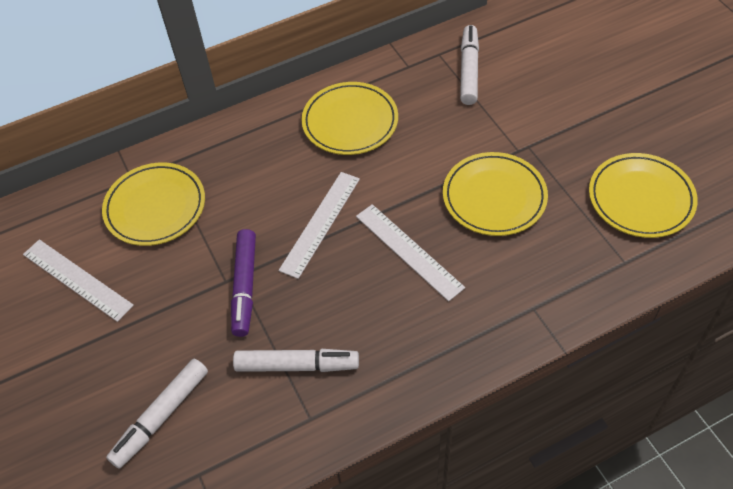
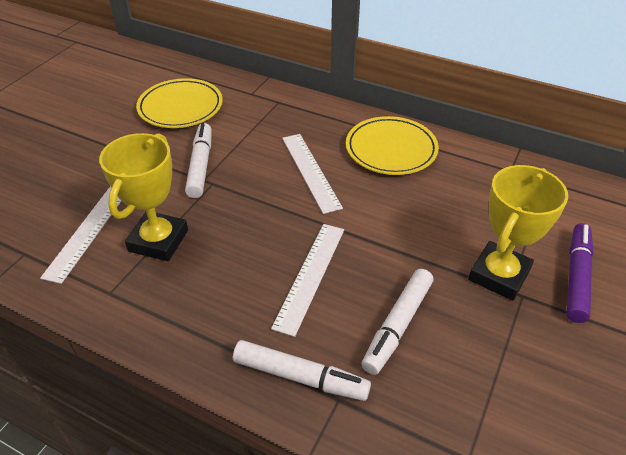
yellow plate: 4 -> 2
yellow trophy: 0 -> 2

